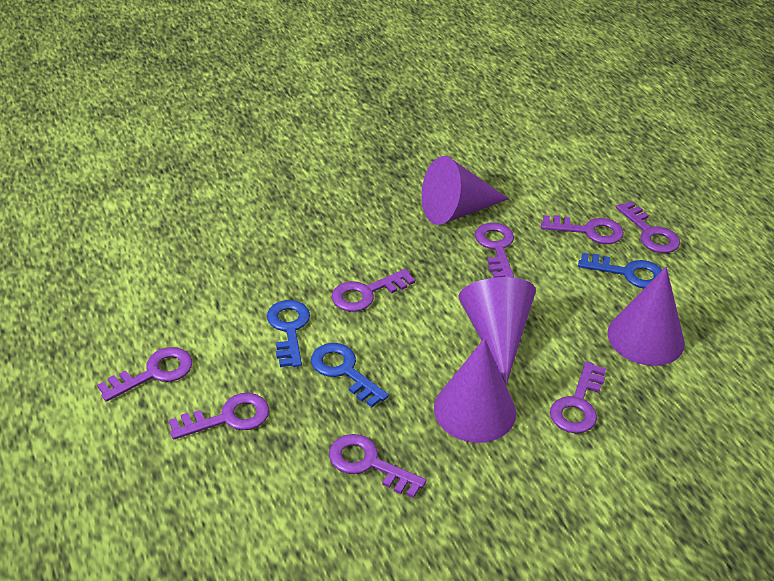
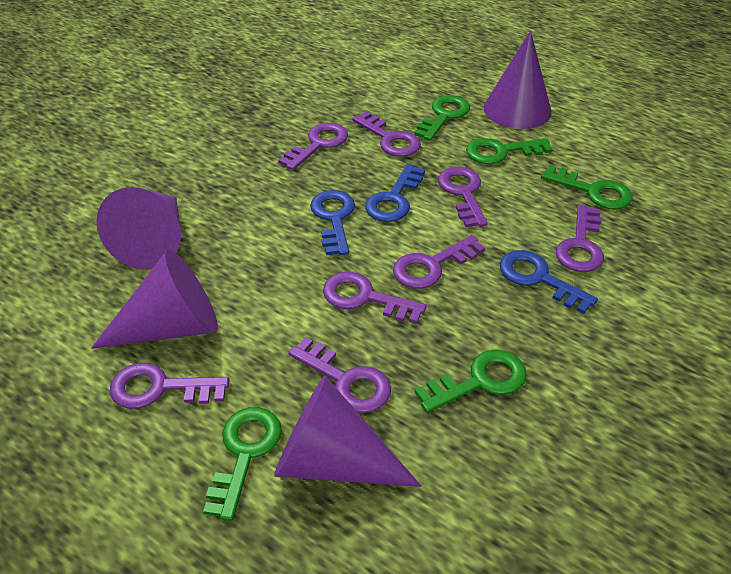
green key: 0 -> 5

